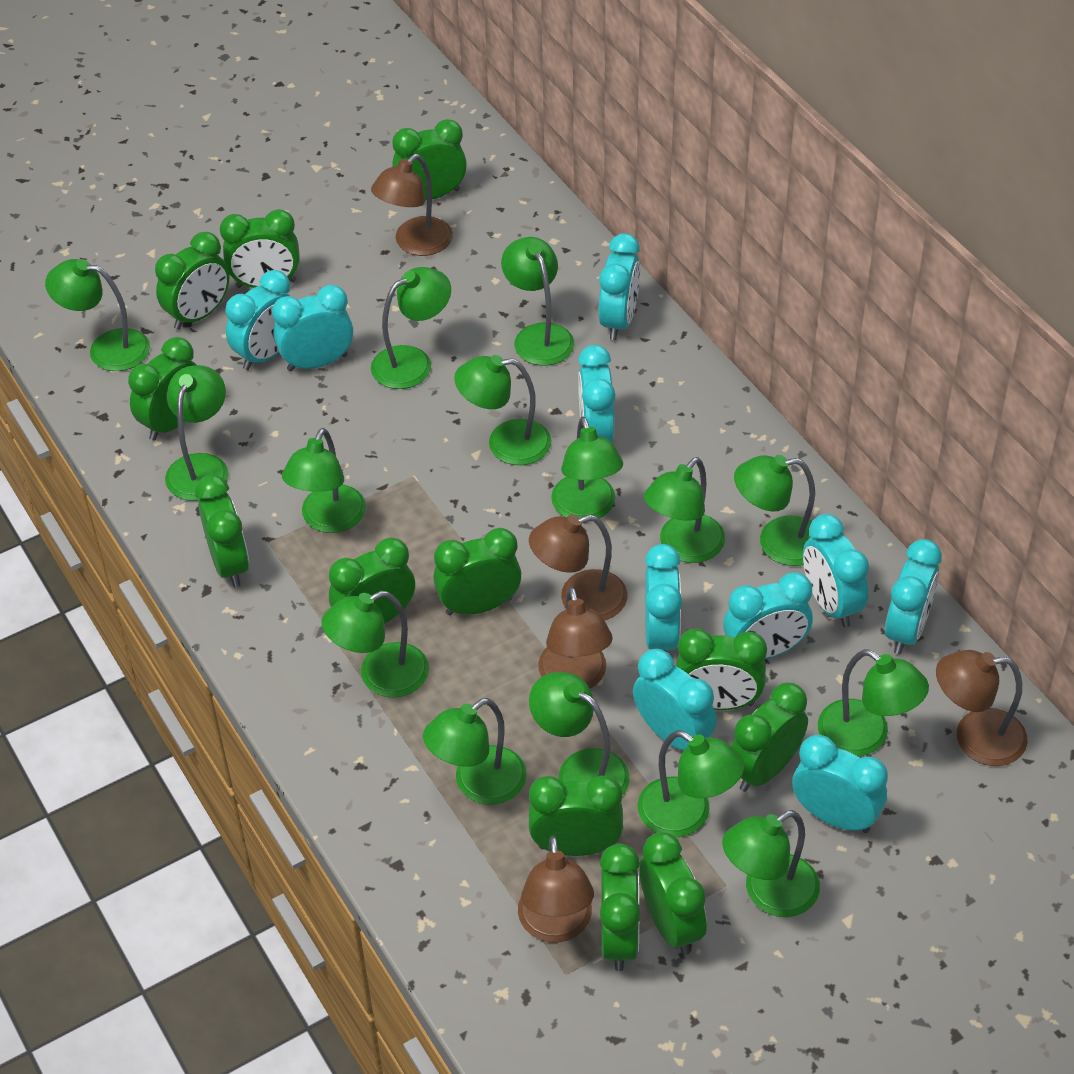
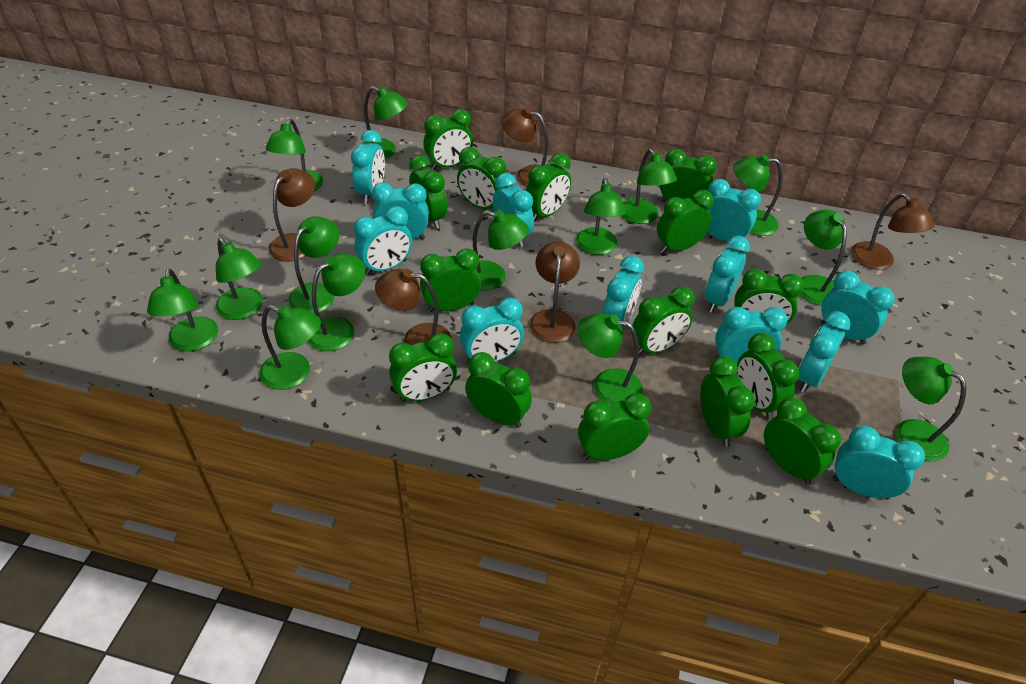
green clock: 12 -> 15
green lamp: 15 -> 14
turquoise clock: 10 -> 12

